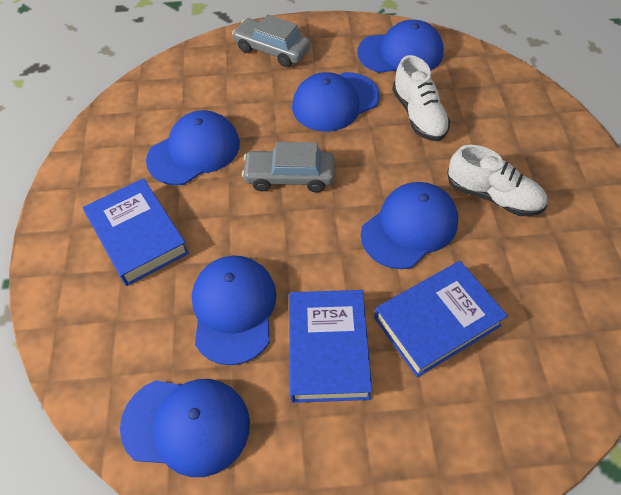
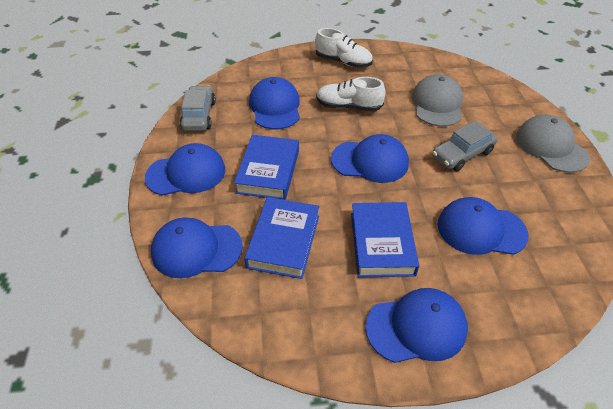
grey cap: 0 -> 2

